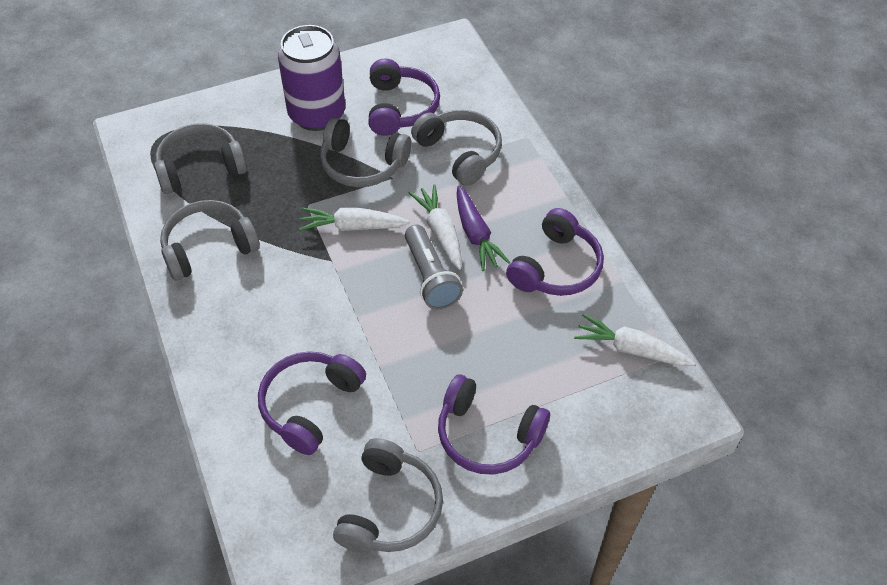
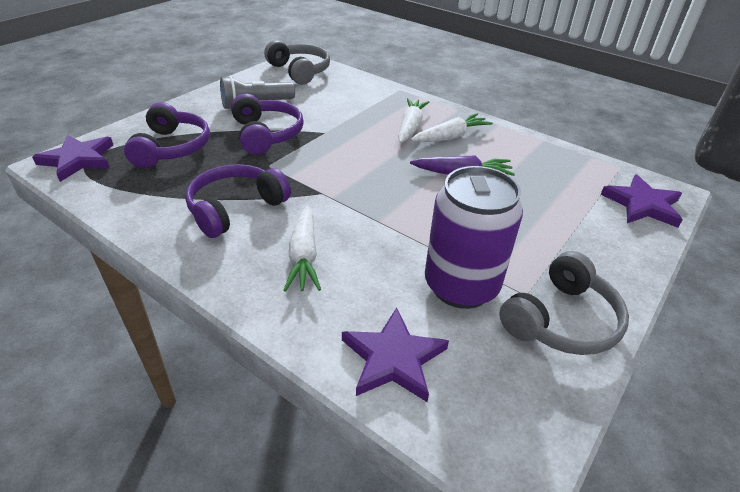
grey headphones: 5 -> 2
purple headphones: 4 -> 3
purple star: 0 -> 3

